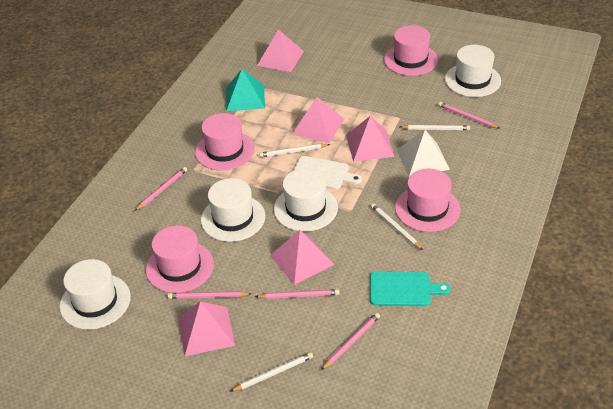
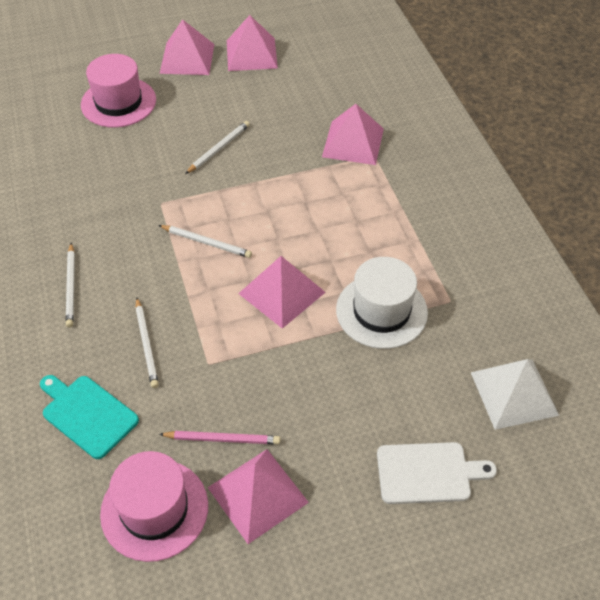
pink hat: 4 -> 2
pink pencil: 5 -> 1
turquoise pyramid: 1 -> 0
white hat: 4 -> 1

